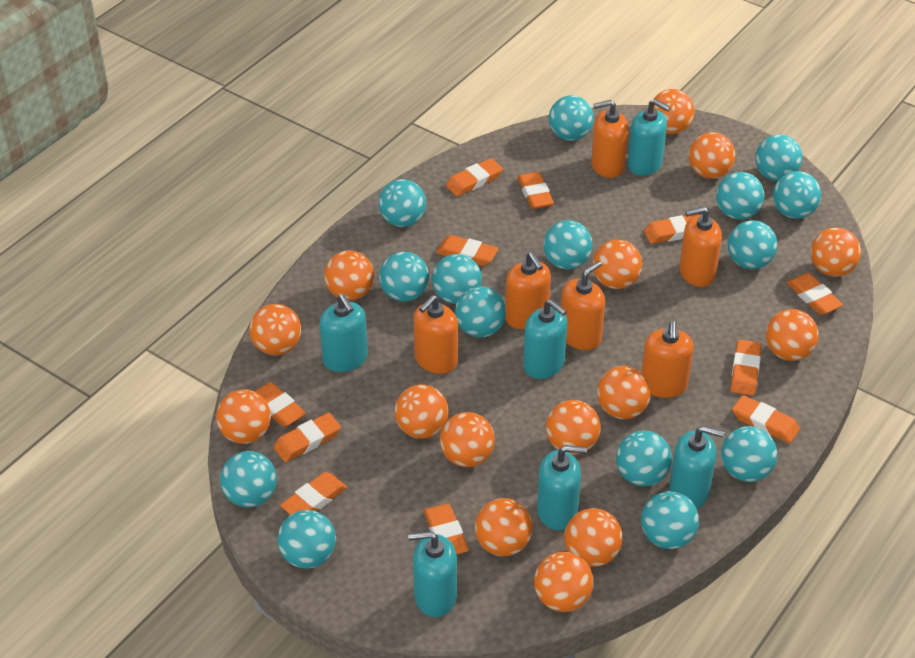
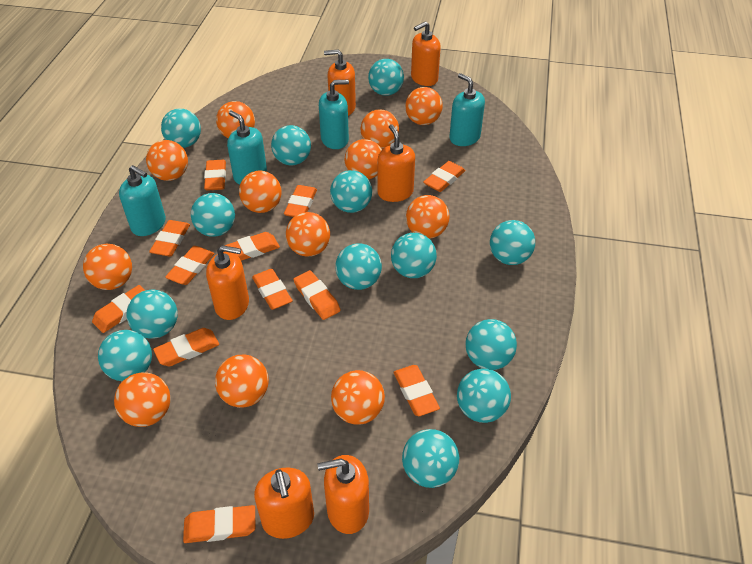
orange ball: 15 -> 12
orange eraser: 11 -> 12
turquoise ball: 15 -> 13
turquoise soap dispenser: 6 -> 4

